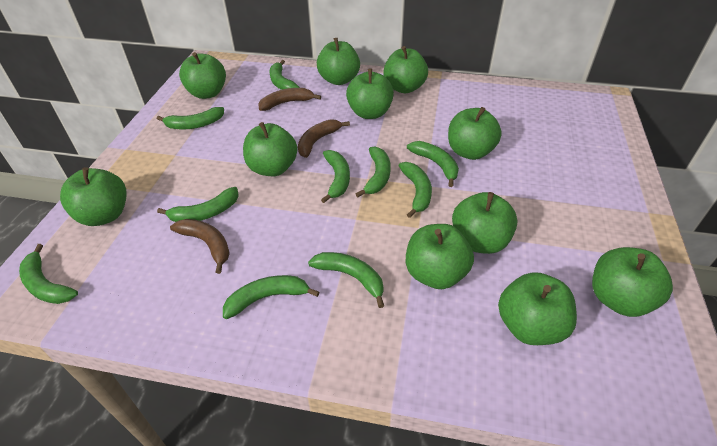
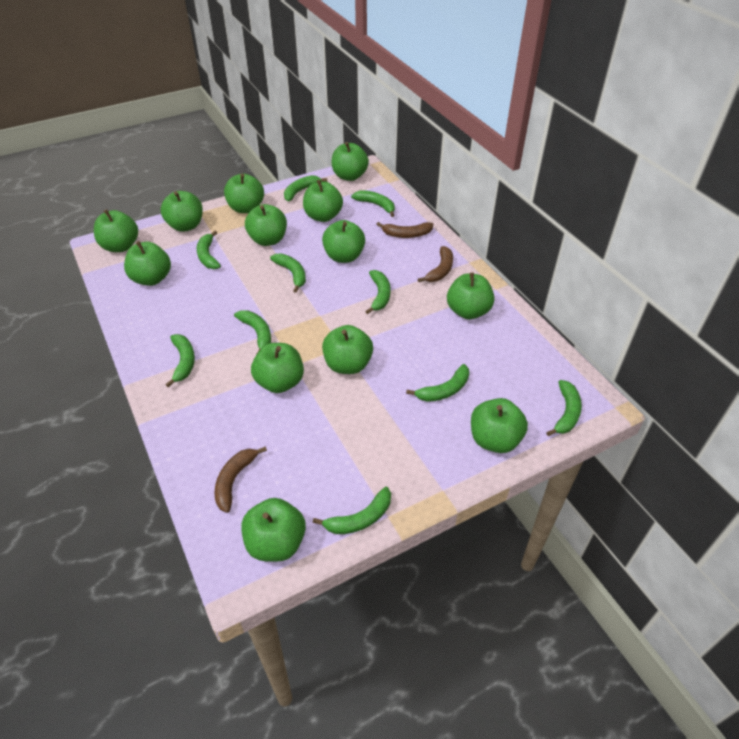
green apple: 11 -> 13

